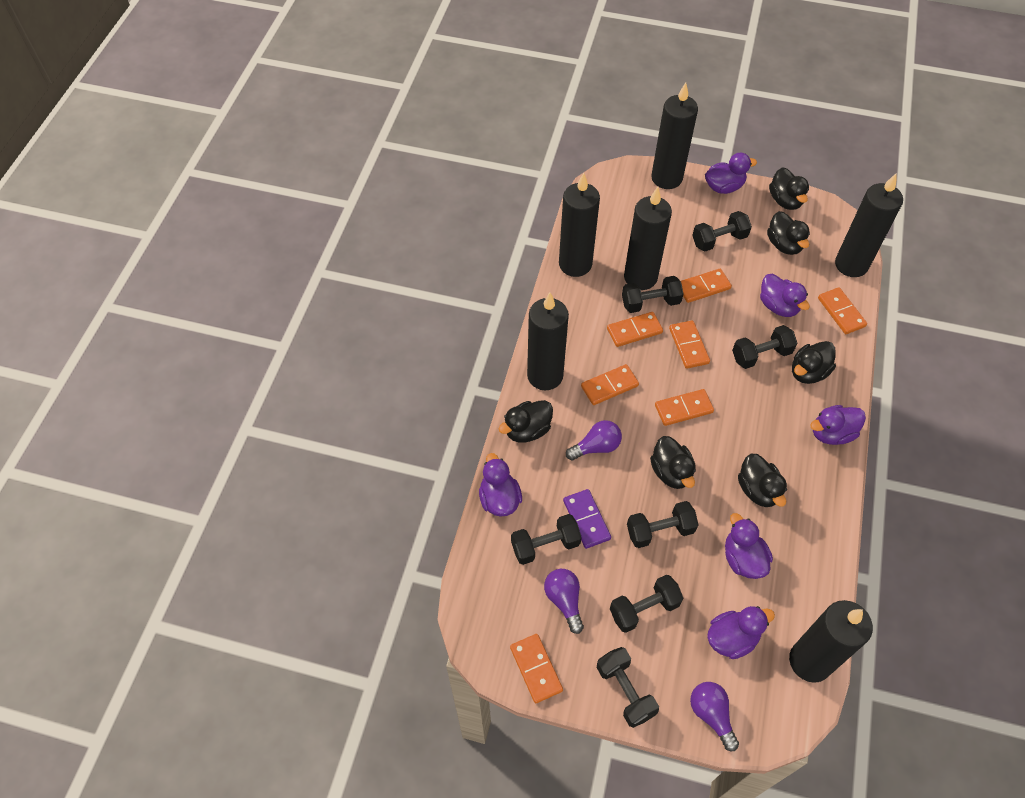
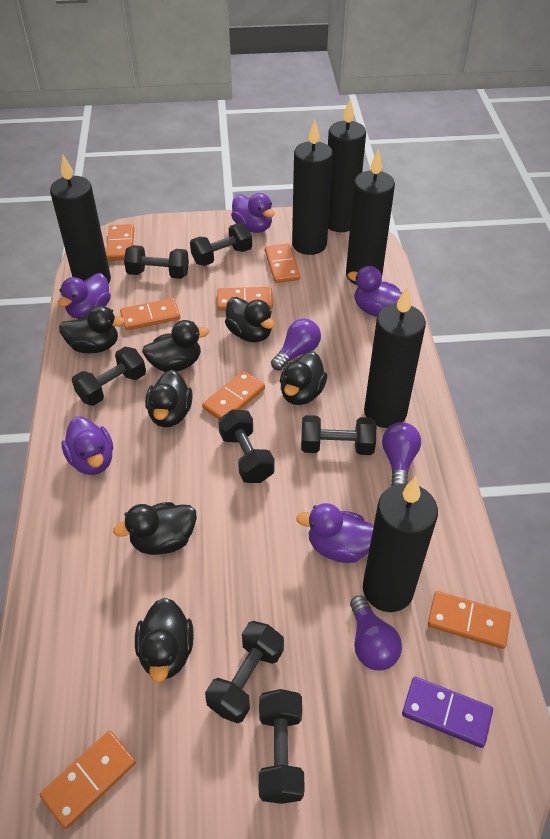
black duck: 6 -> 7
purple duck: 6 -> 5

